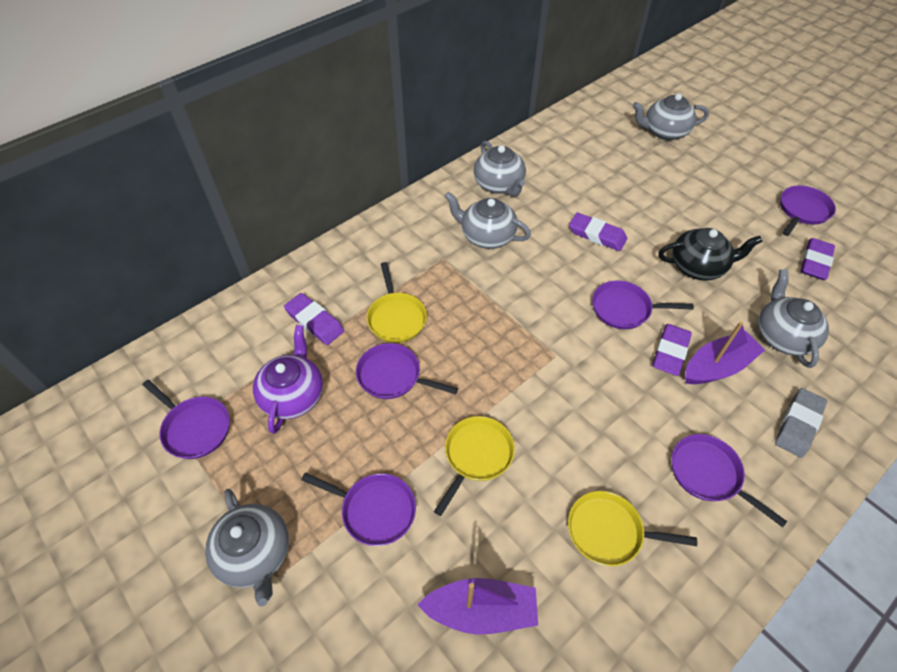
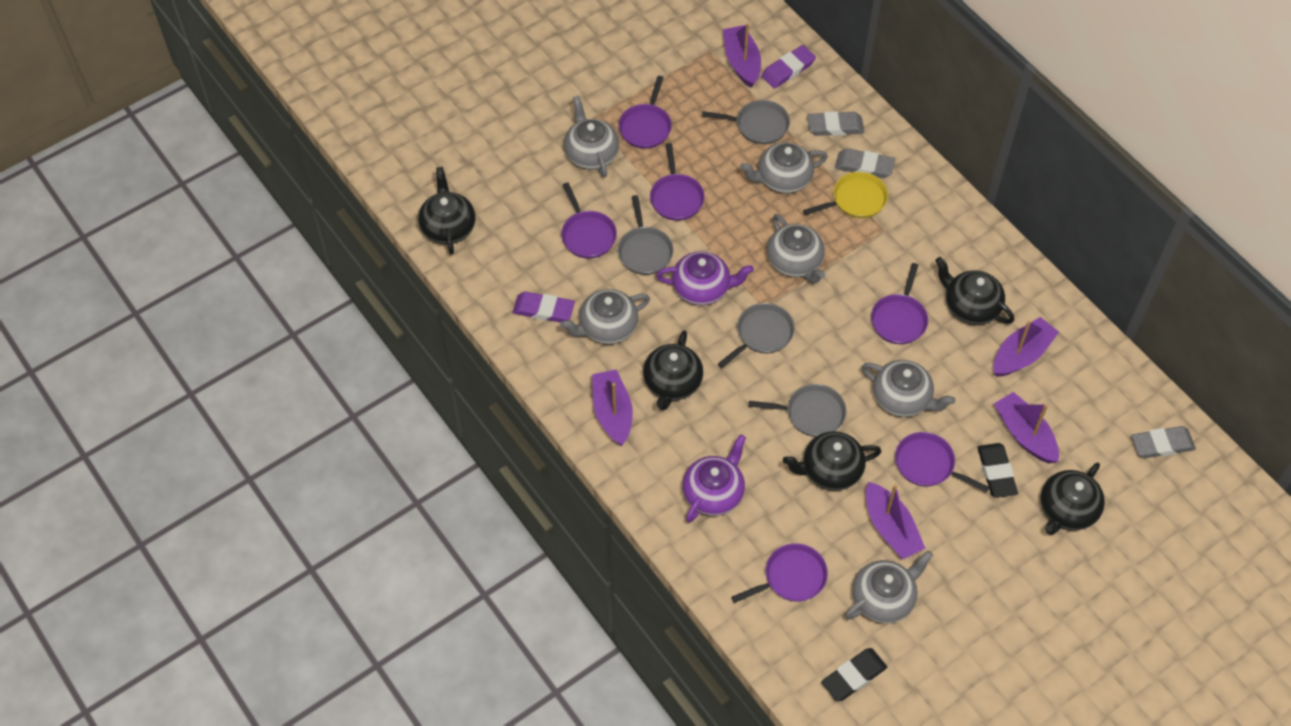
black eraser: 0 -> 2
black teapot: 1 -> 5
grey eraser: 1 -> 3
grey pan: 0 -> 4
grey teapot: 5 -> 6
purple boat: 2 -> 5
purple eraser: 4 -> 2
purple teapot: 1 -> 2
yellow pan: 3 -> 1

